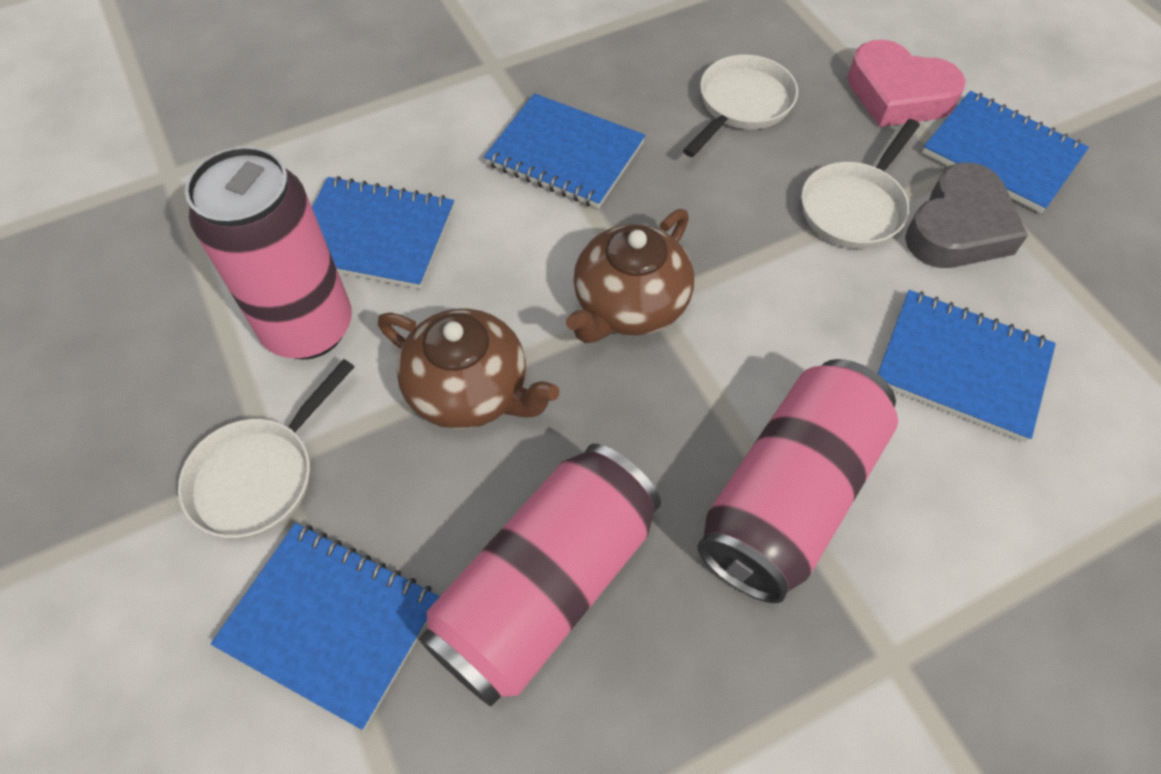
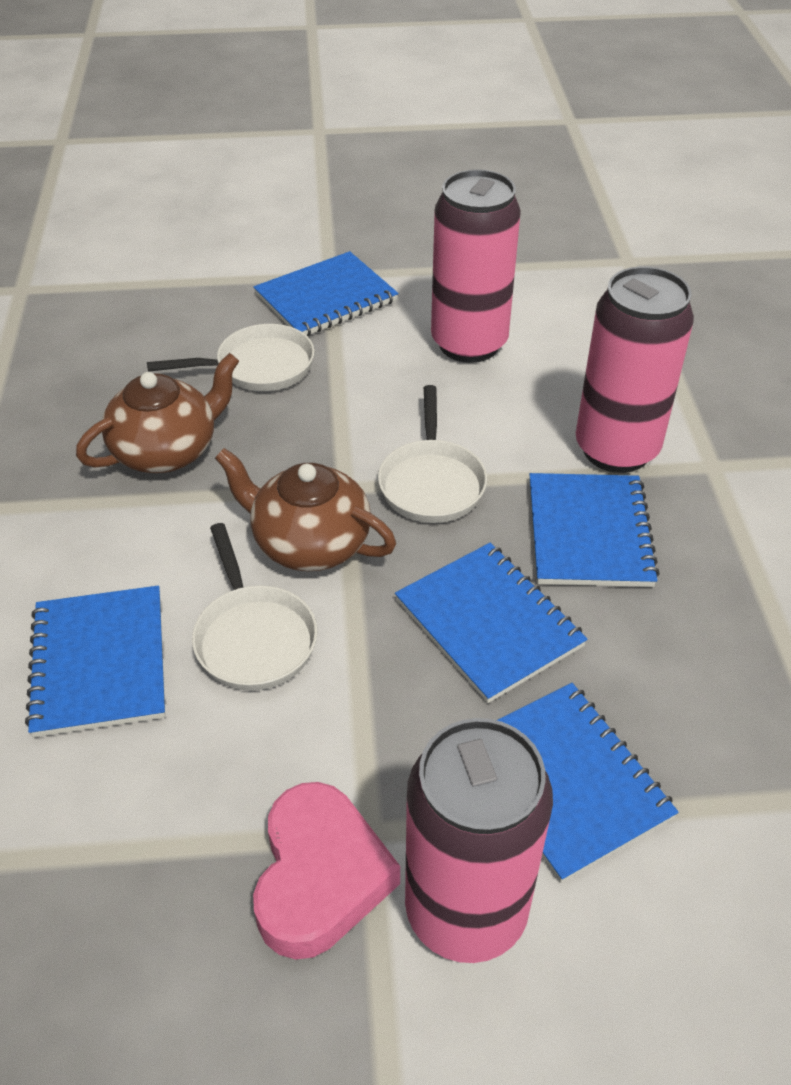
grey heart: 1 -> 0

